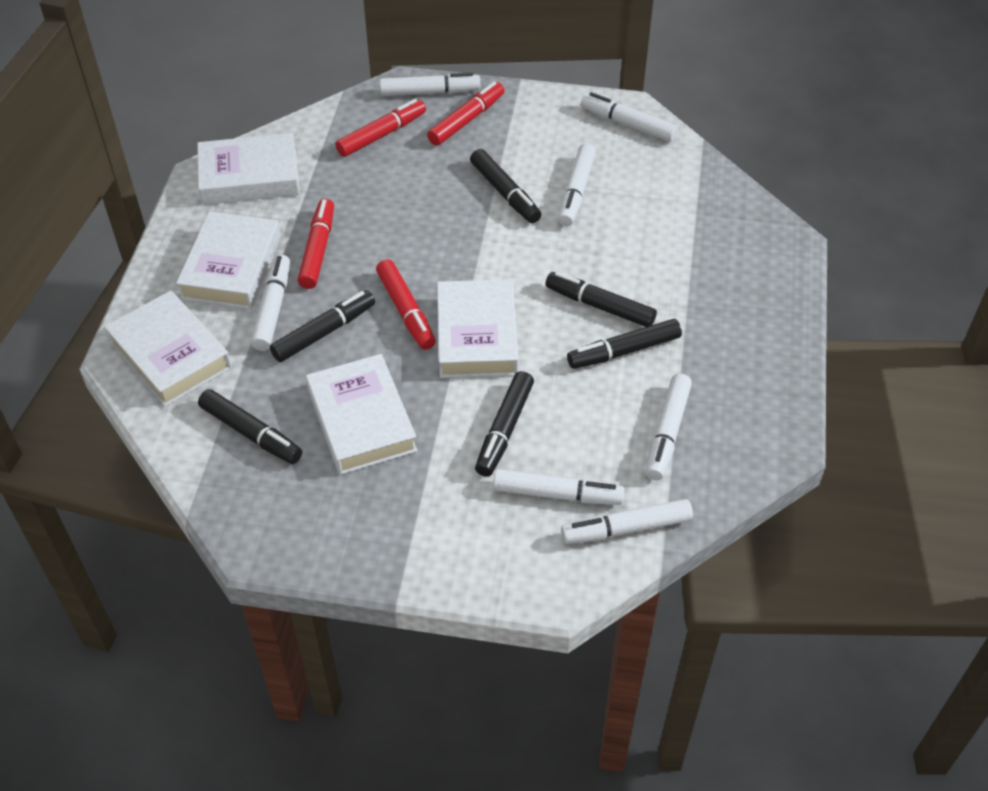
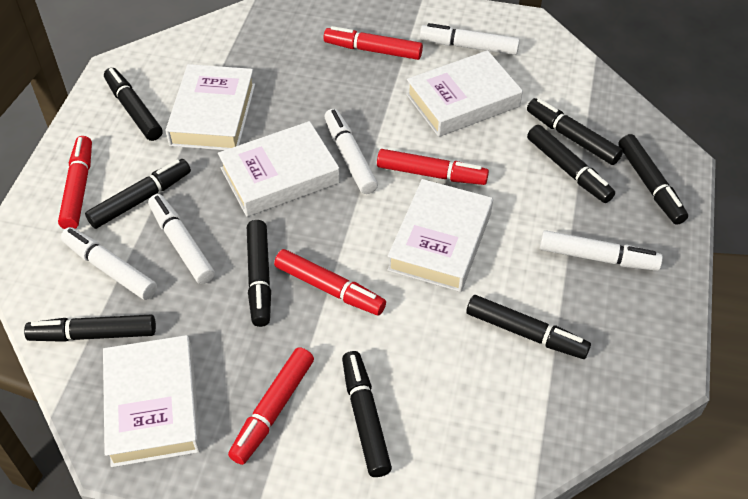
black marker: 6 -> 9
red marker: 4 -> 5
white marker: 7 -> 5

